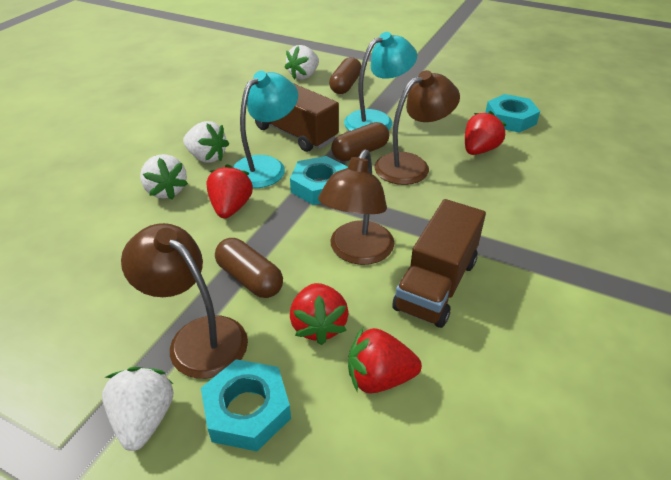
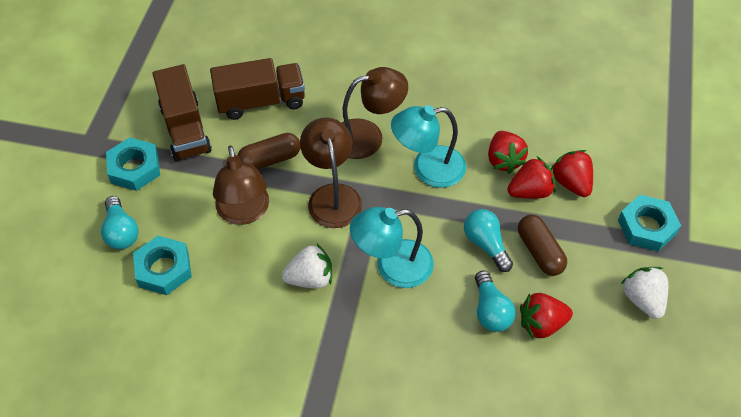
brown capsule: 3 -> 2
turquoise light bulb: 0 -> 3
white strawberry: 4 -> 2

